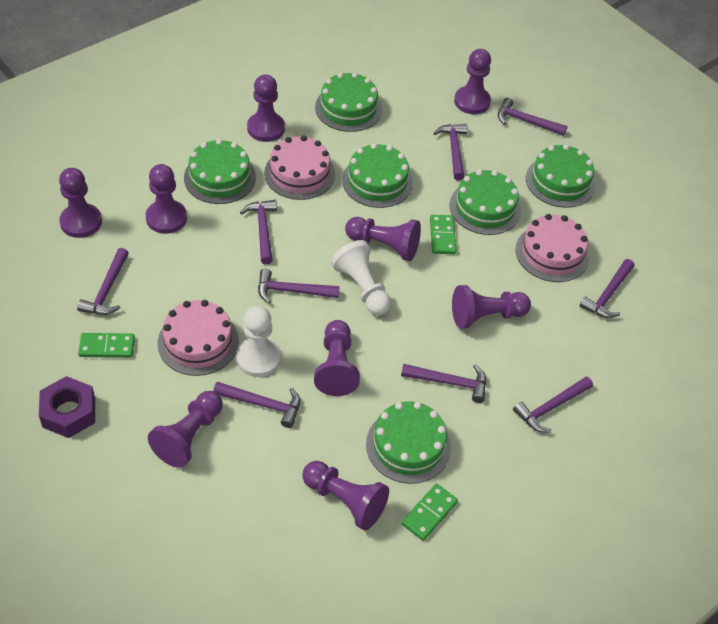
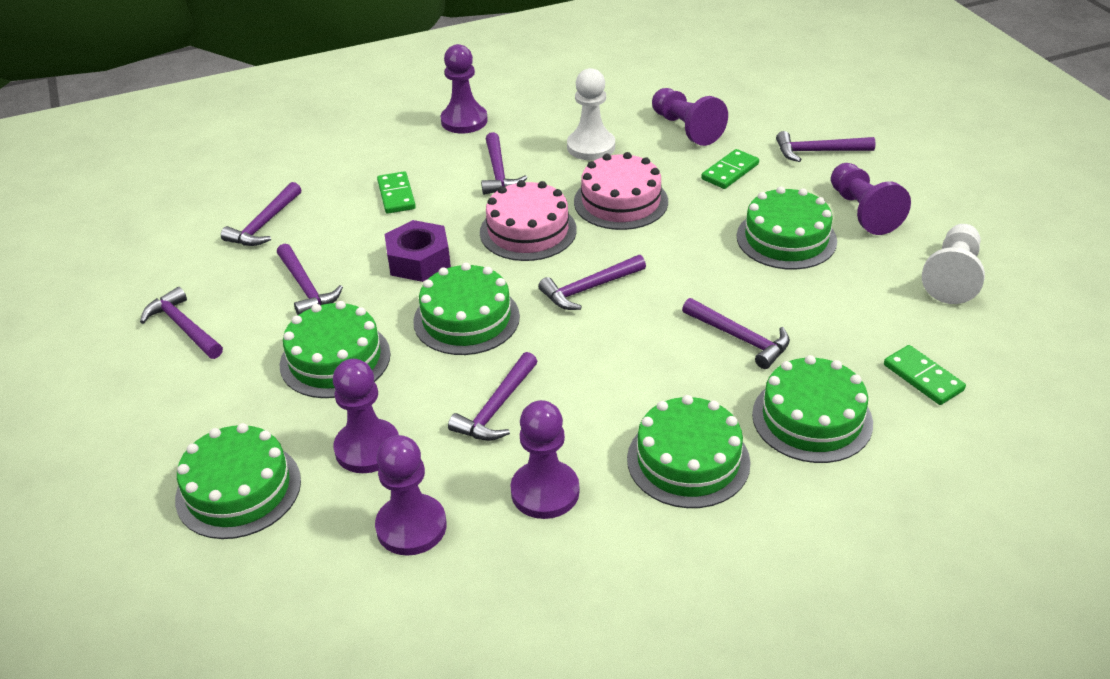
pink cake: 3 -> 2
purple hammer: 9 -> 8
purple pawn: 9 -> 6

